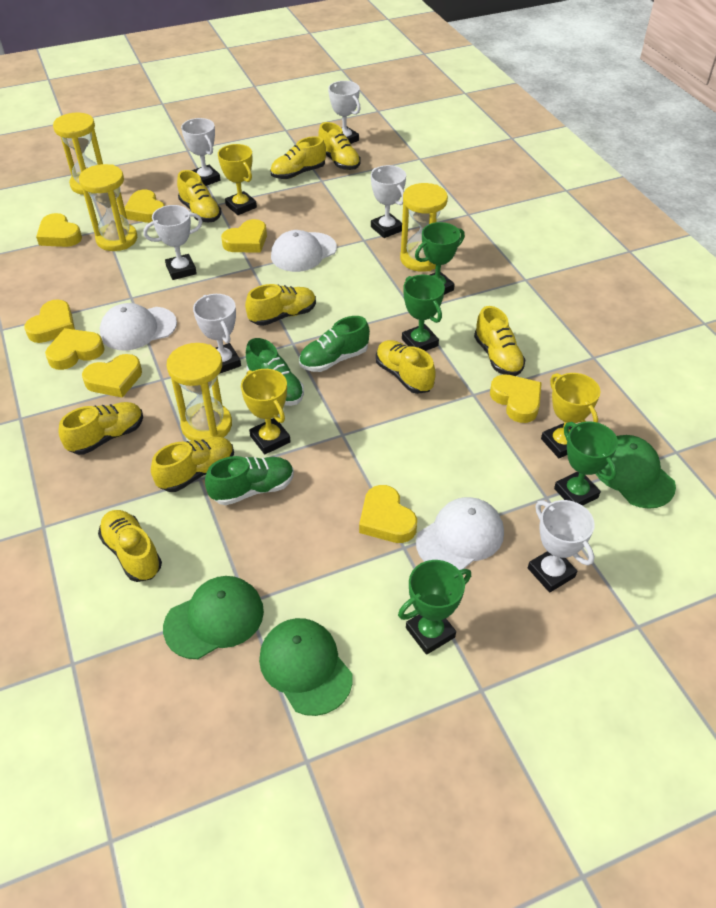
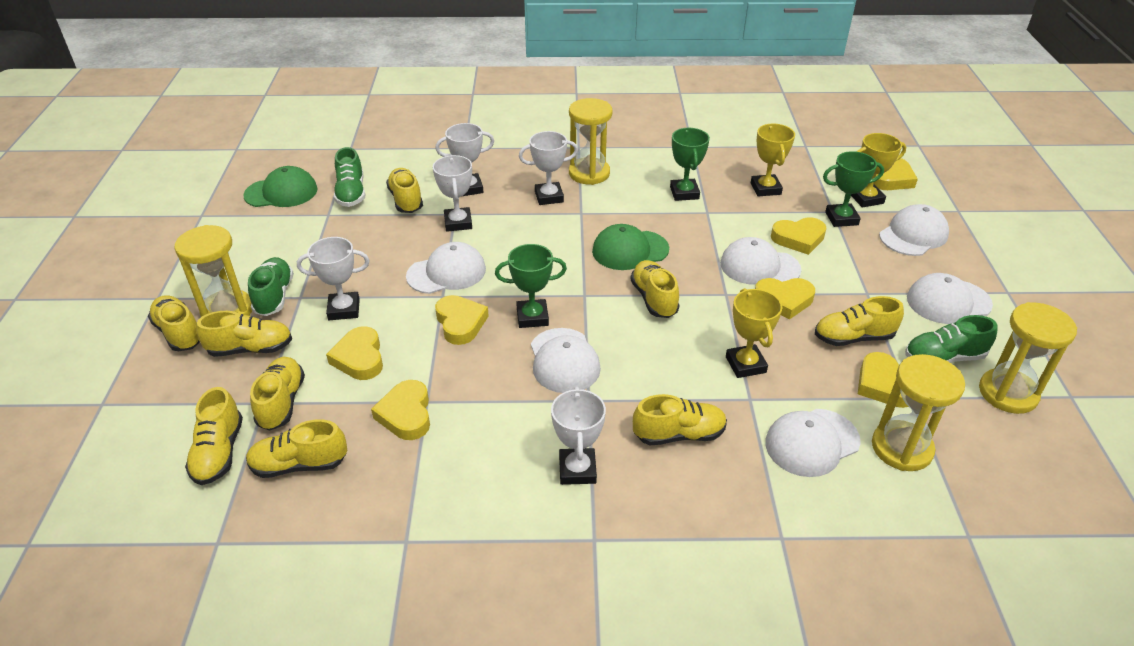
green cap: 3 -> 2
green trophy: 4 -> 3
white cap: 3 -> 6
white trophy: 6 -> 5
yellow heart: 8 -> 7

